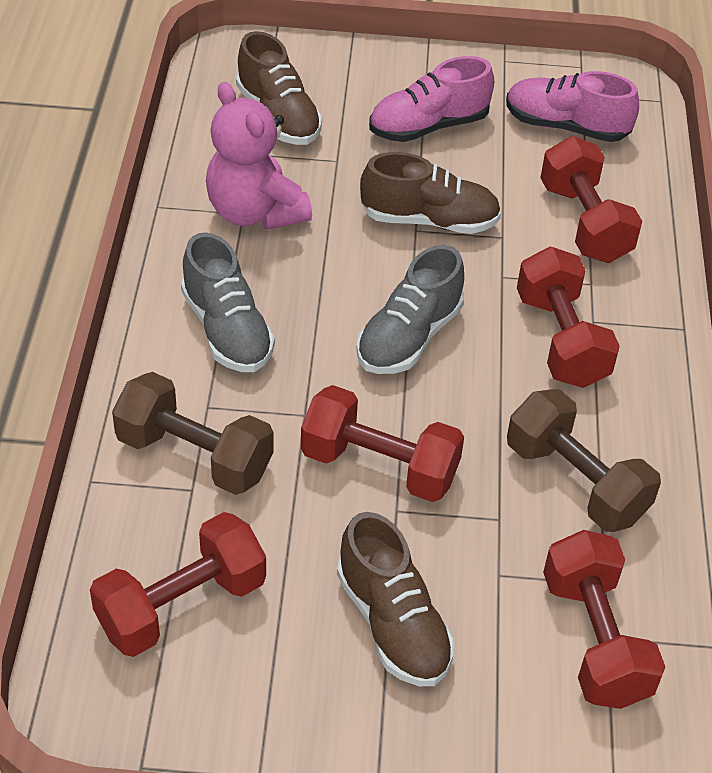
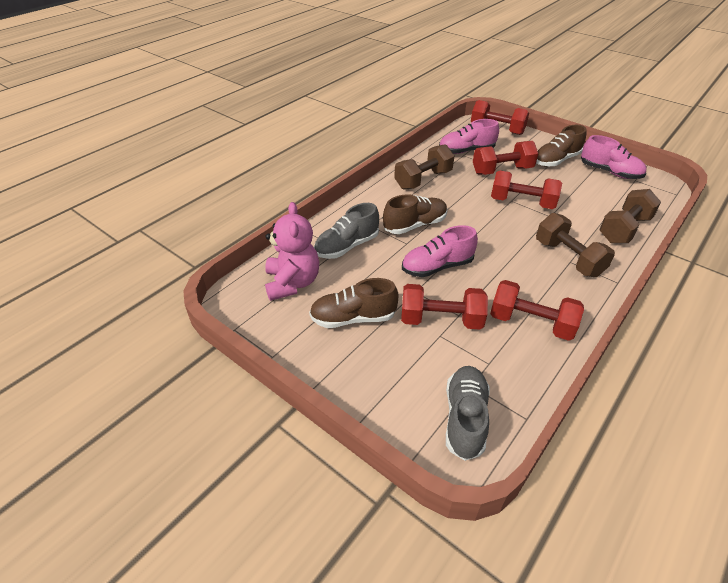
brown dumbbell: 2 -> 3
pink shoe: 2 -> 3

